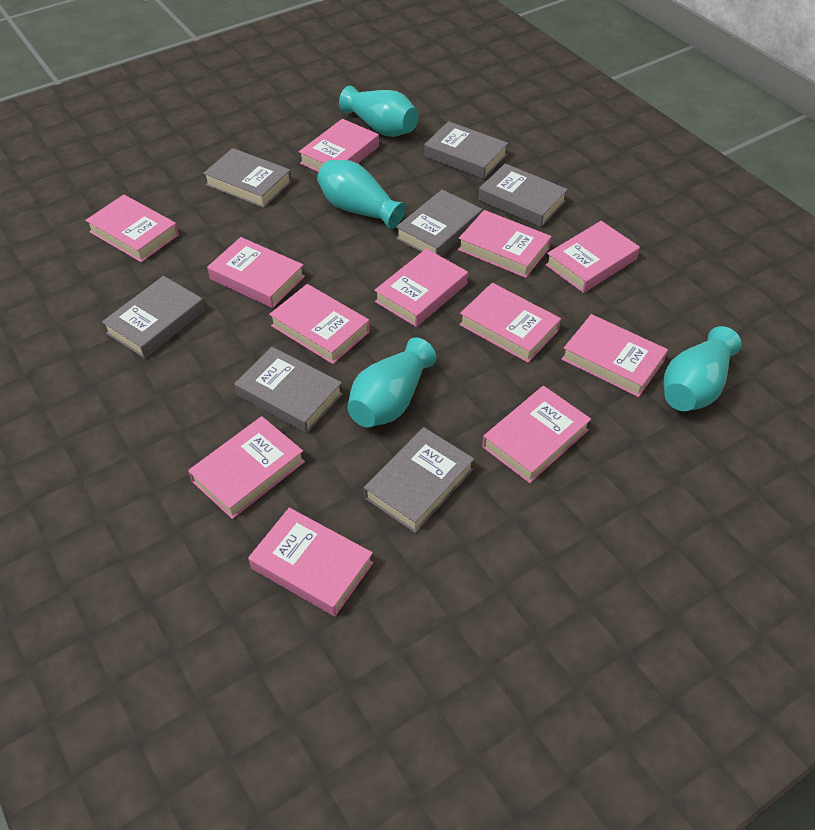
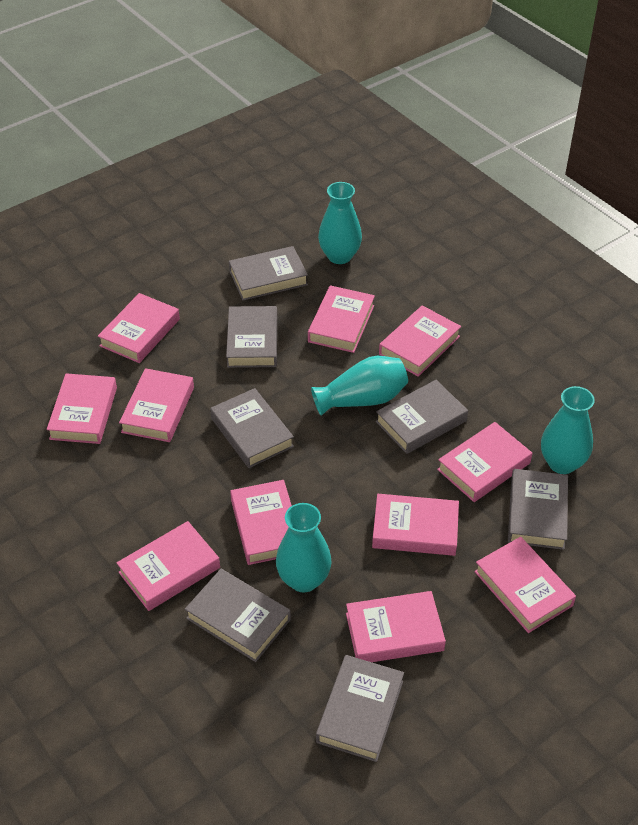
pink book: 12 -> 11

